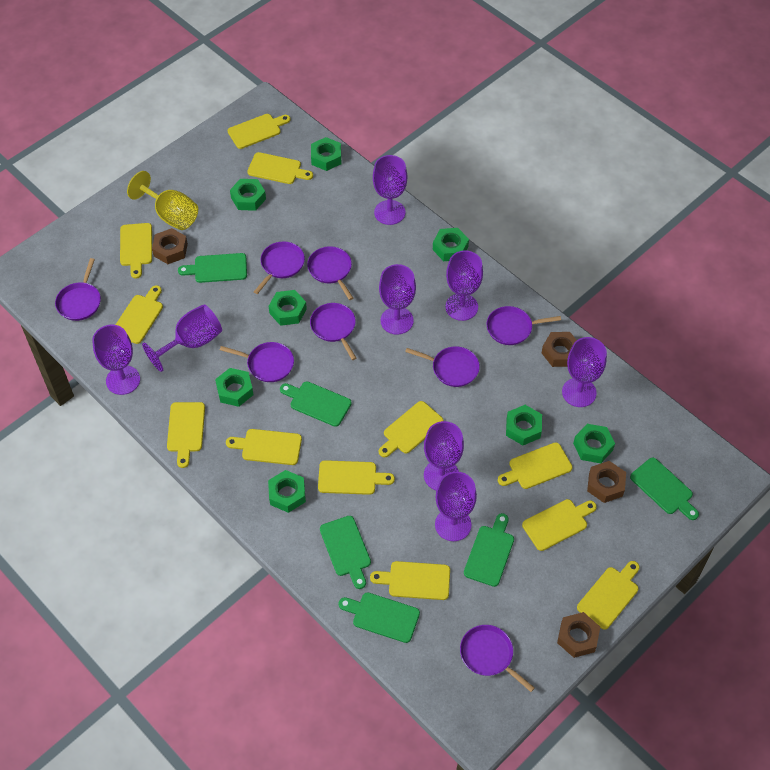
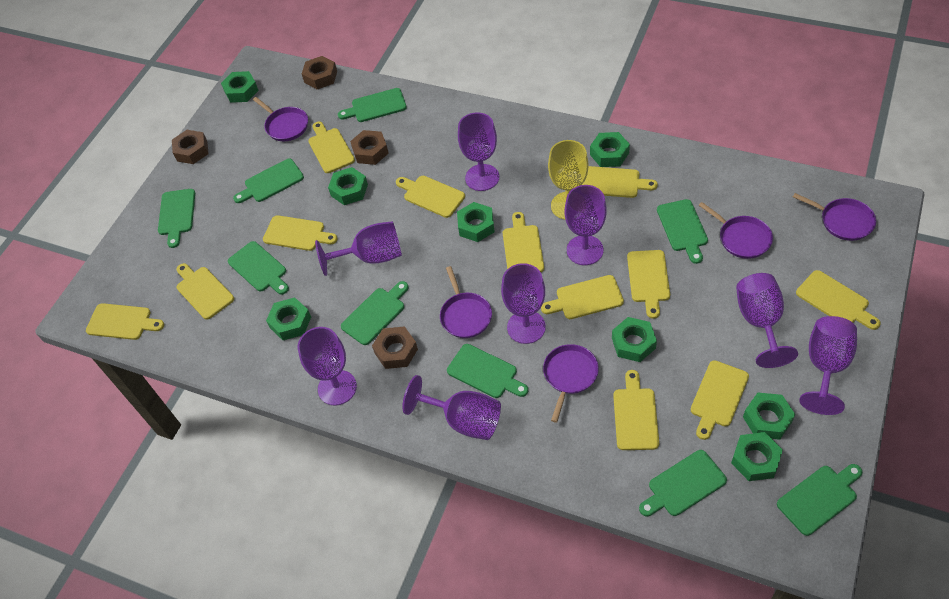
green cutting board: 6 -> 9
purple pan: 8 -> 5

